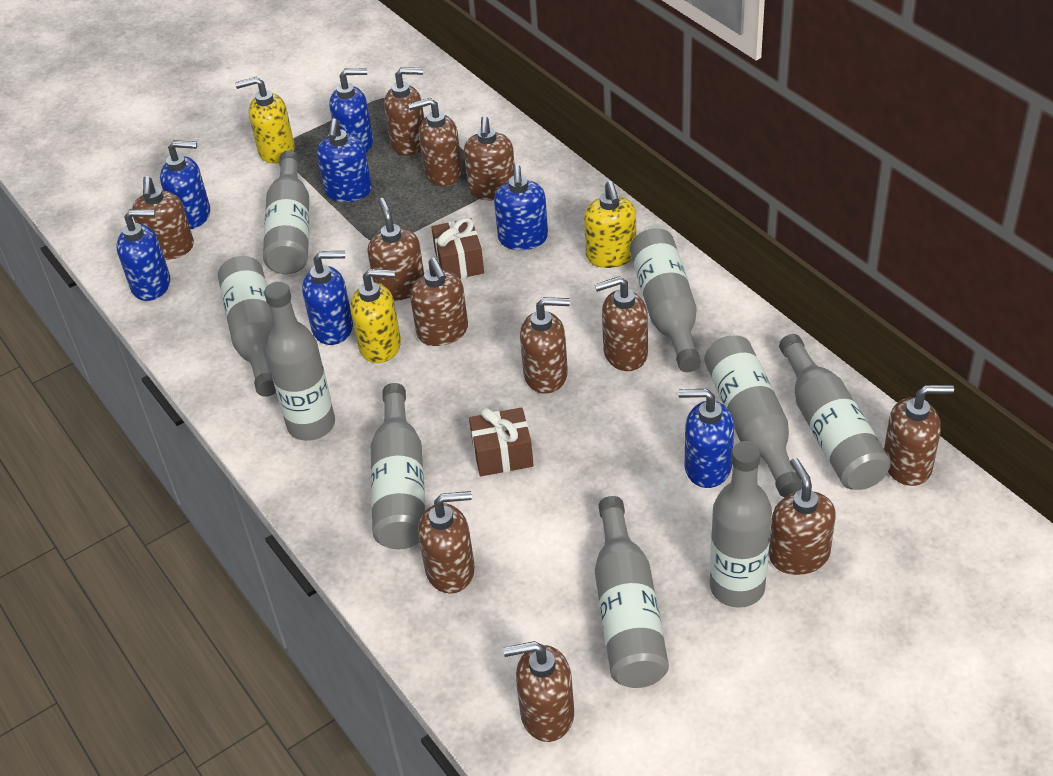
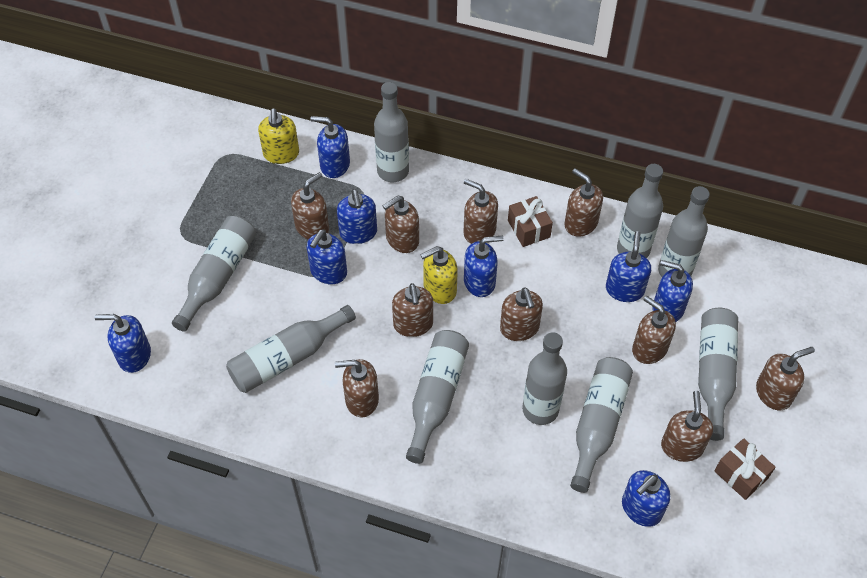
blue soap dispenser: 7 -> 8
brown soap dispenser: 12 -> 10
yellow soap dispenser: 3 -> 2

